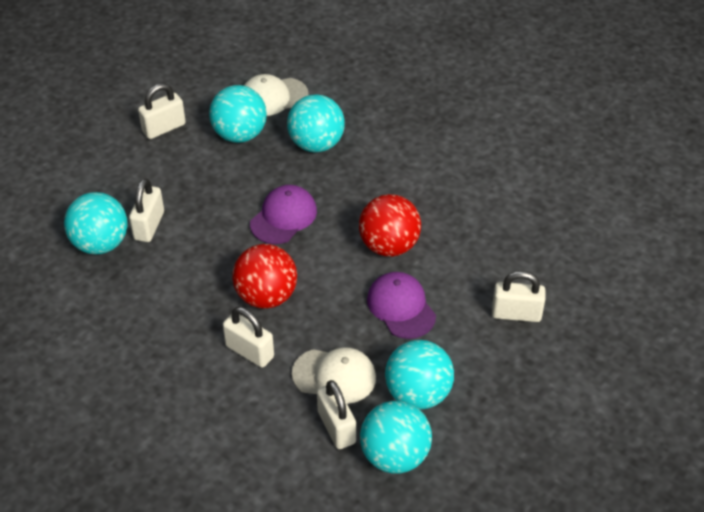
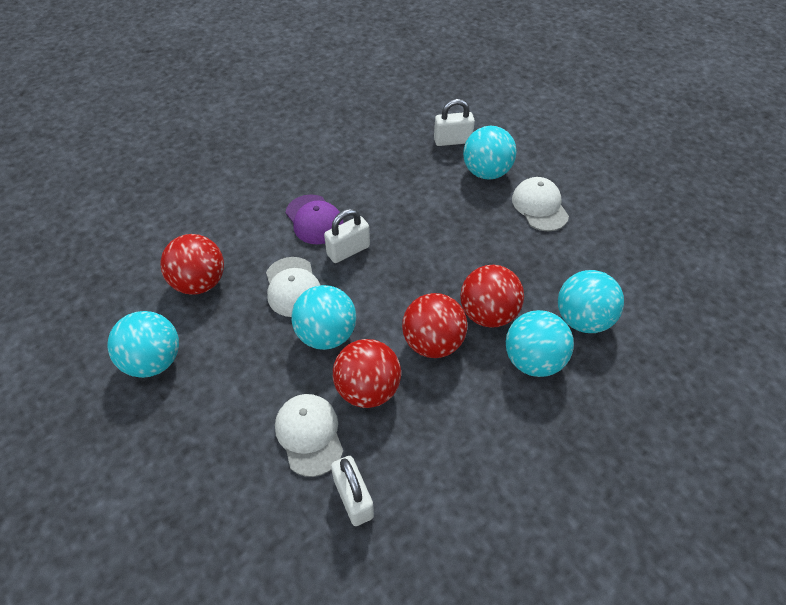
purple cap: 2 -> 1
red ball: 2 -> 4
white cap: 2 -> 3
white padlock: 5 -> 3

